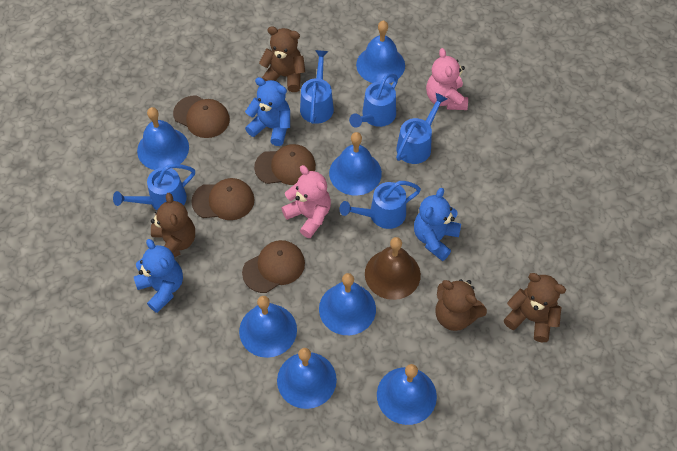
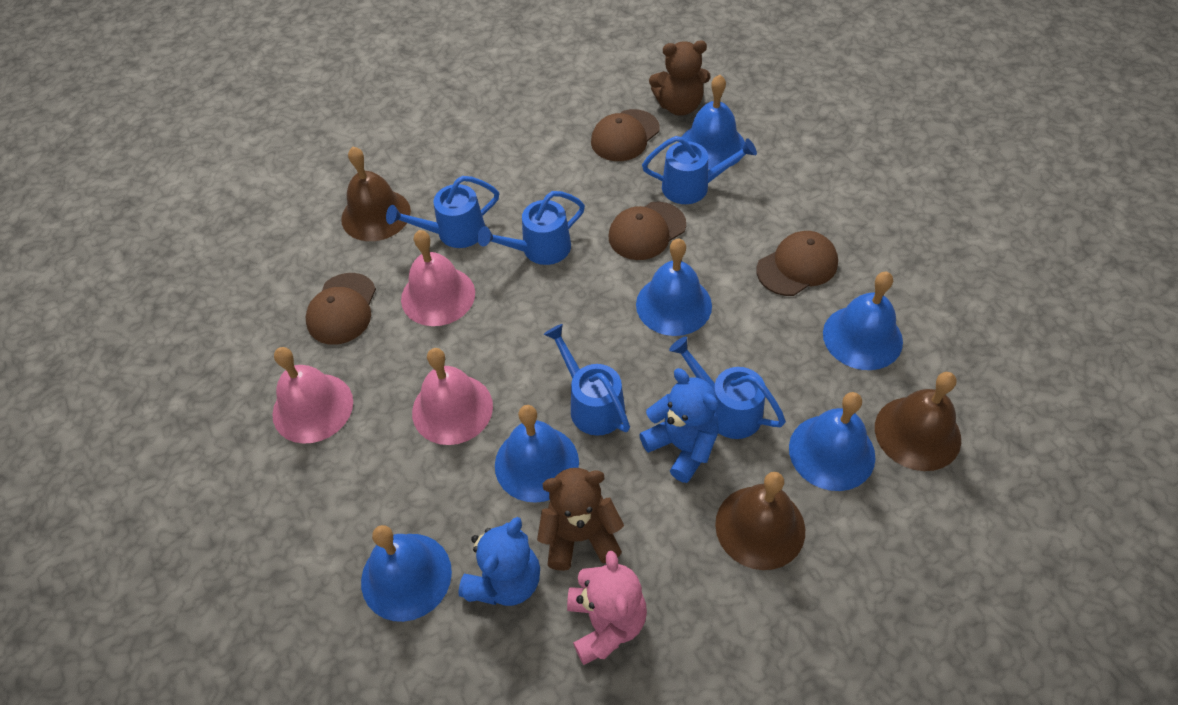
blue bell: 7 -> 6
blue teddy bear: 3 -> 2
brown bell: 1 -> 3
brown teddy bear: 4 -> 2
pink bell: 0 -> 3
pink teddy bear: 2 -> 1

